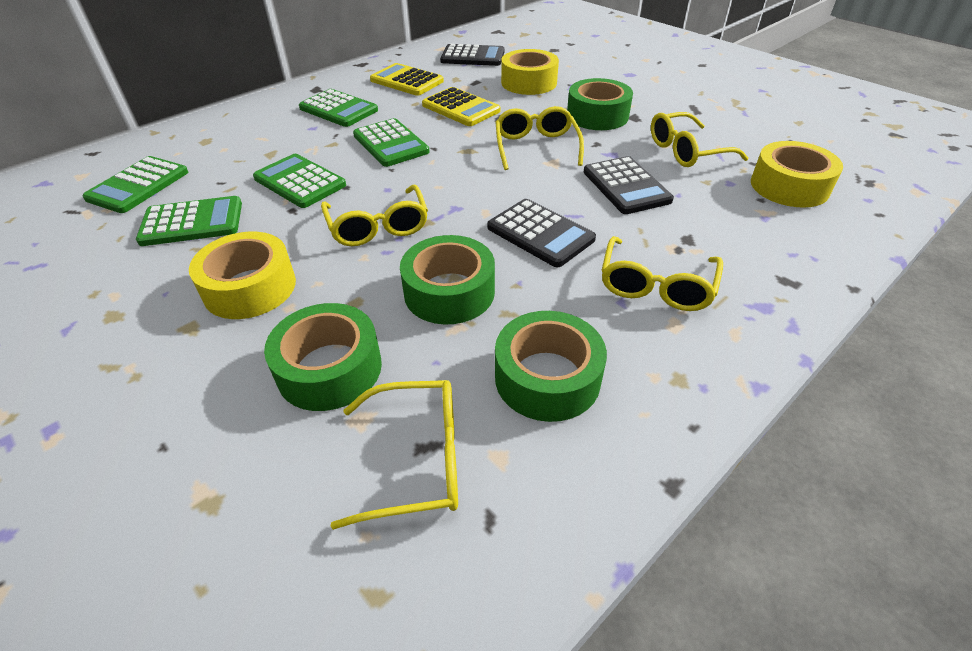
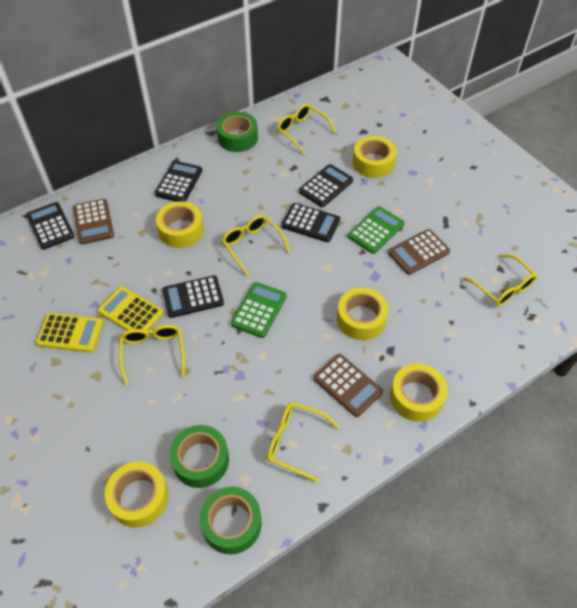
black calculator: 3 -> 5
brown calculator: 0 -> 3
green calculator: 5 -> 2
green tape: 4 -> 3
yellow tape: 3 -> 5

